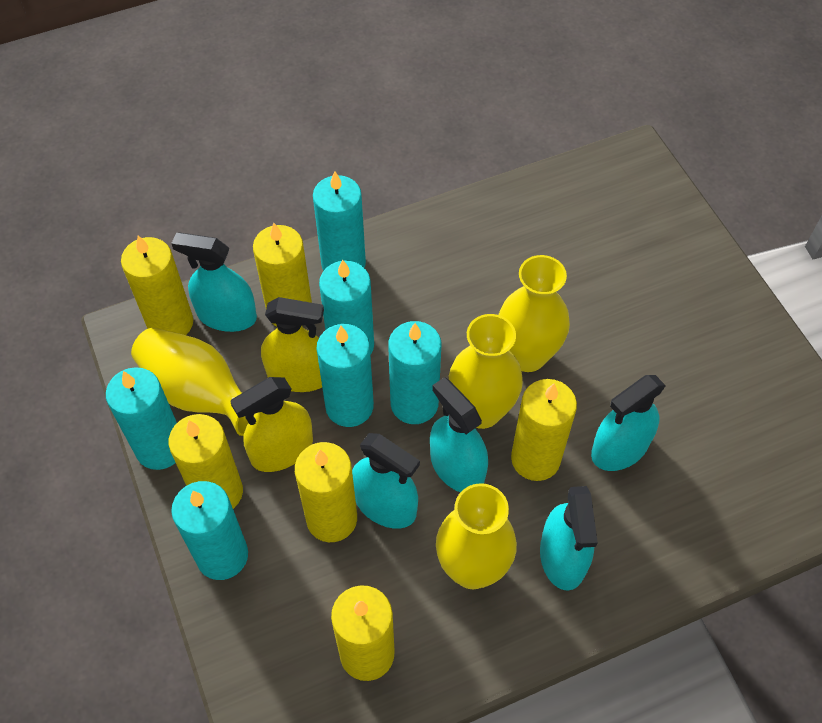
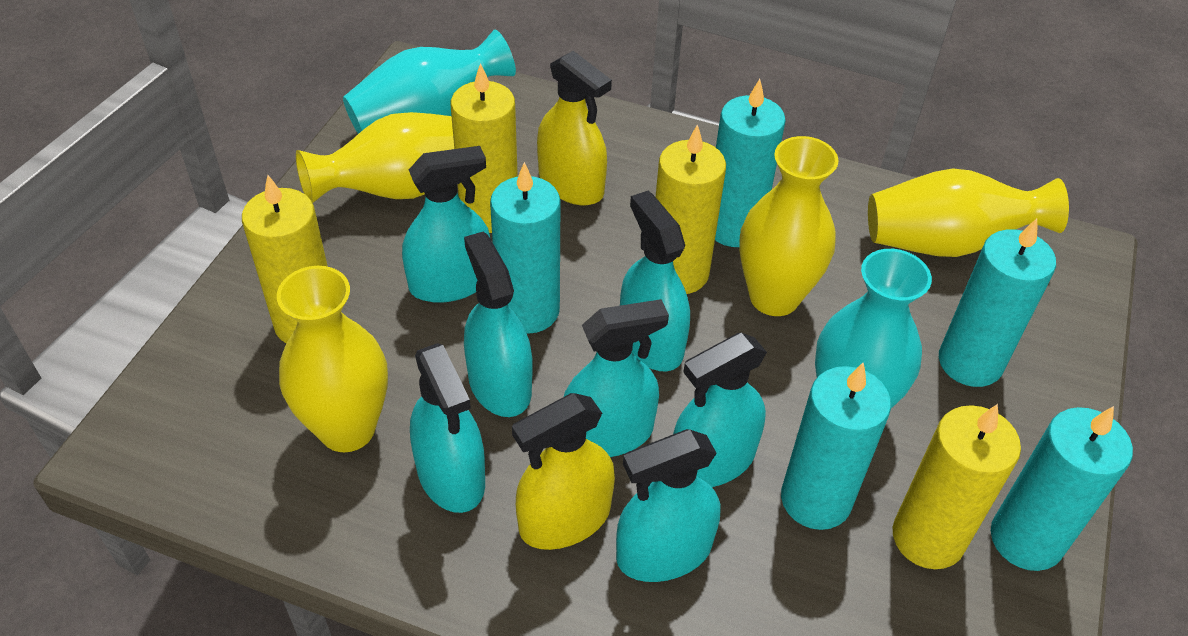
turquoise candle: 6 -> 5
turquoise spray bottle: 5 -> 7
turquoise vase: 0 -> 2
yellow candle: 6 -> 4

